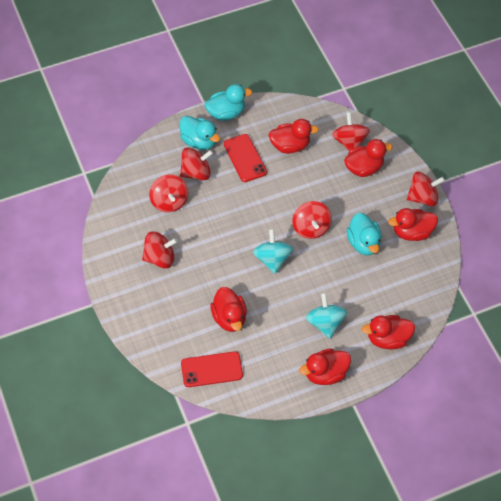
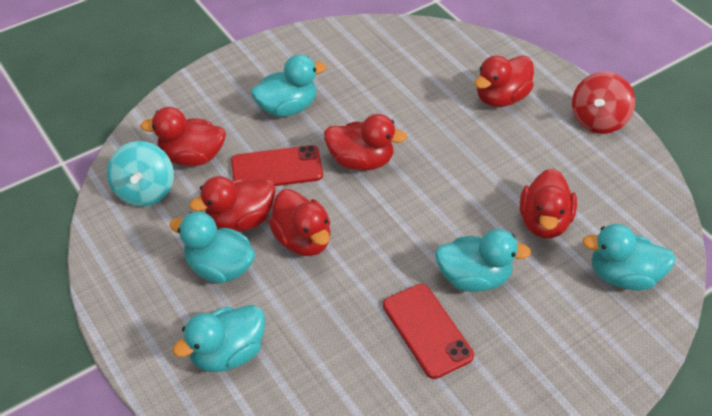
red spinning top: 6 -> 1
turquoise duck: 3 -> 5
turquoise spinning top: 2 -> 1

